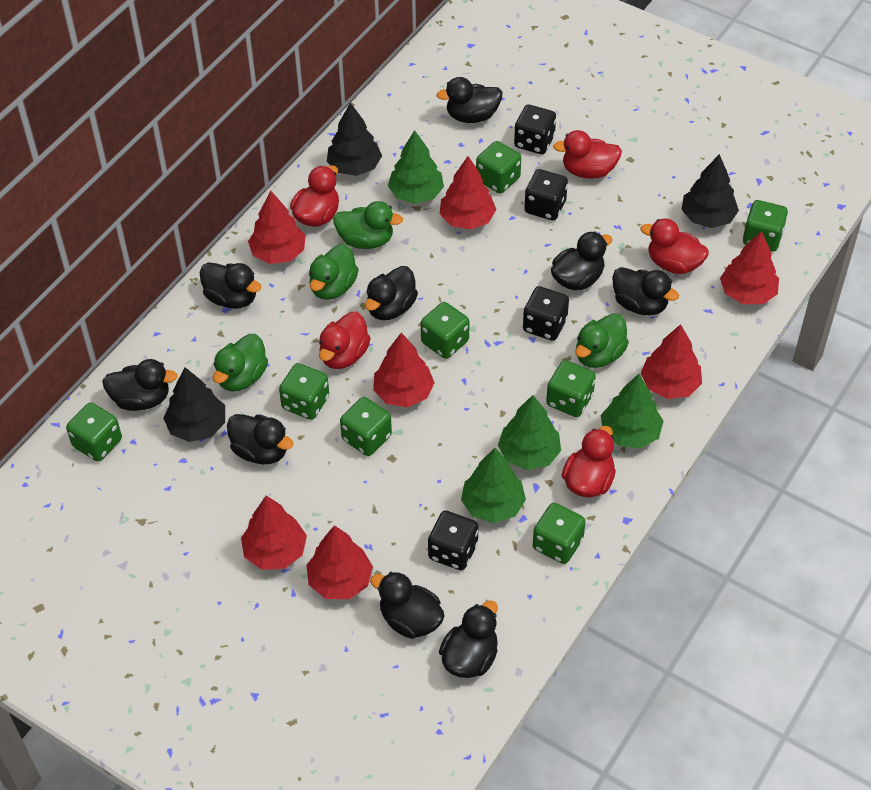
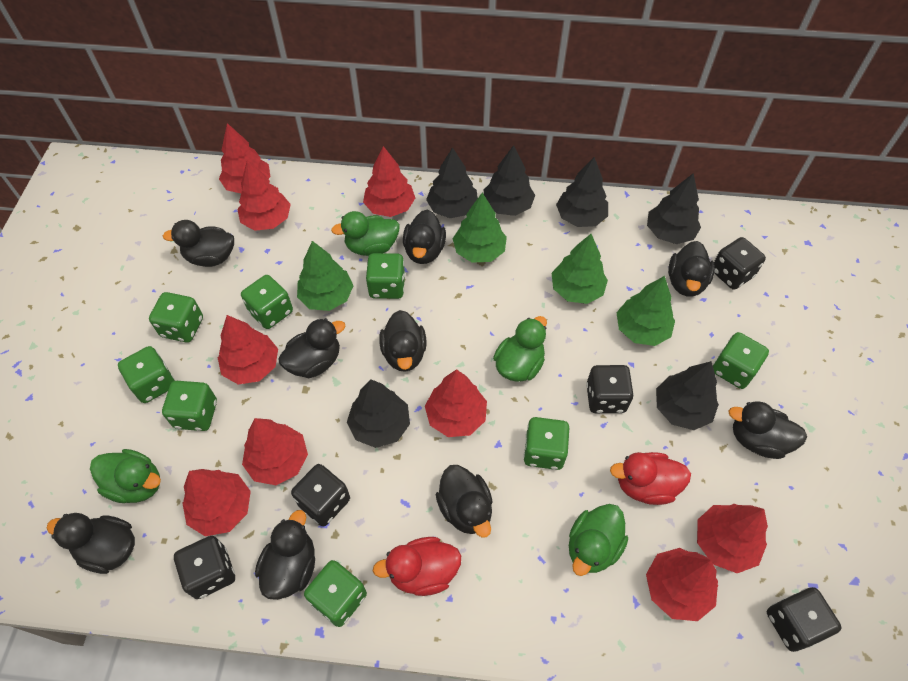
black dice: 4 -> 5
black tree: 3 -> 6
red duck: 5 -> 2
red tree: 7 -> 9

